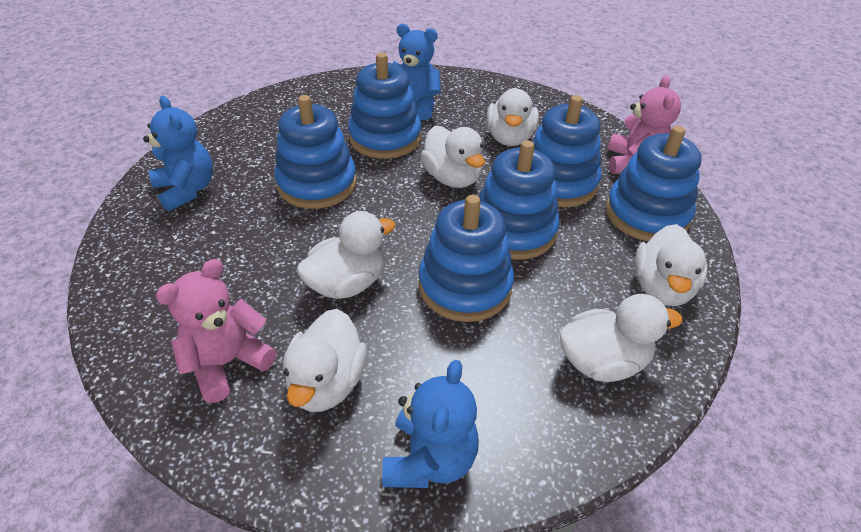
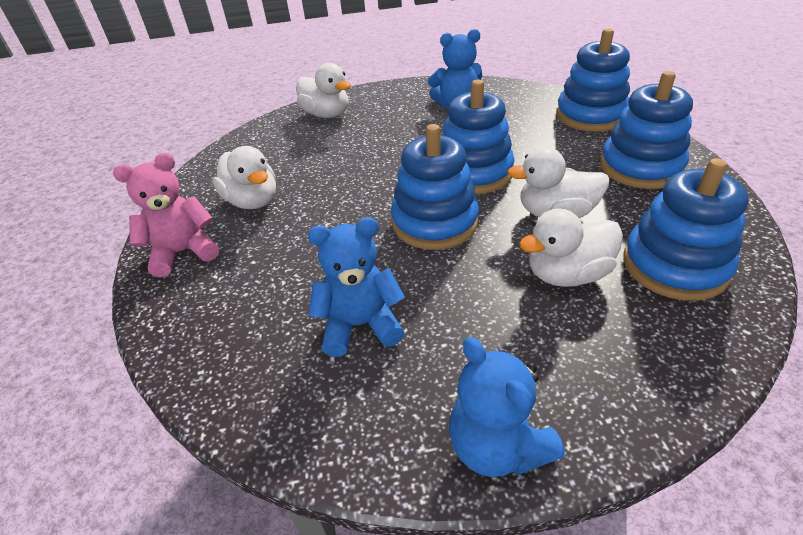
blue stacking toy: 6 -> 5
pink teddy bear: 2 -> 1
white duck: 6 -> 4

